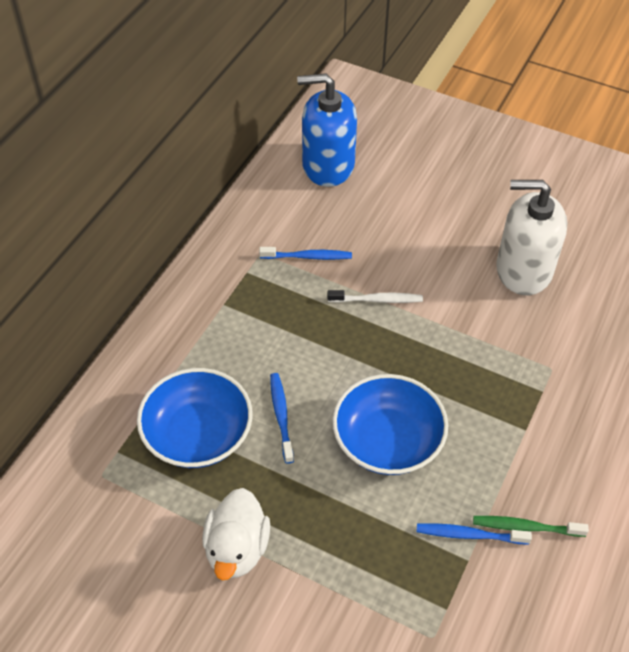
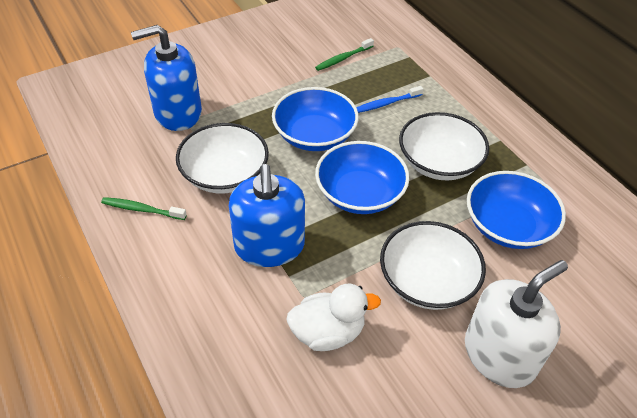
blue bowl: 2 -> 3
blue soap dispenser: 1 -> 2
blue toothbrush: 3 -> 1
green toothbrush: 1 -> 2
white bowl: 0 -> 3
white toothbrush: 1 -> 0

